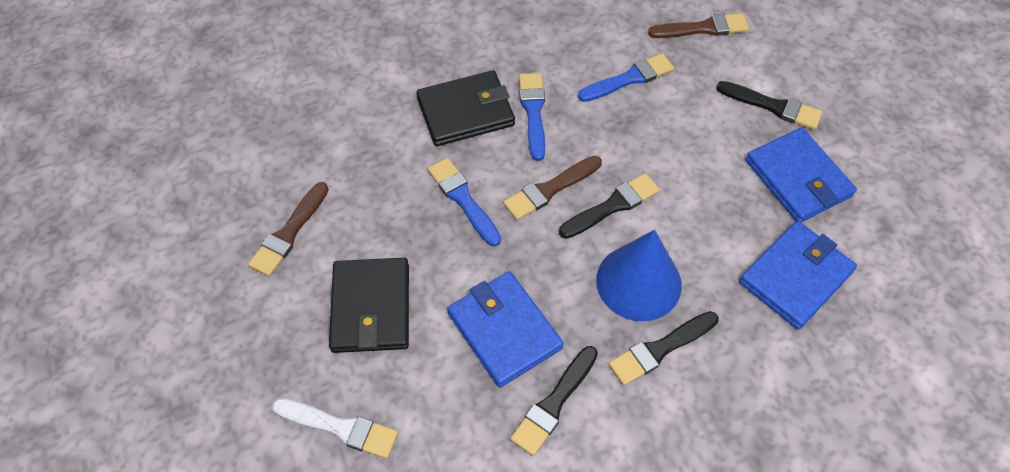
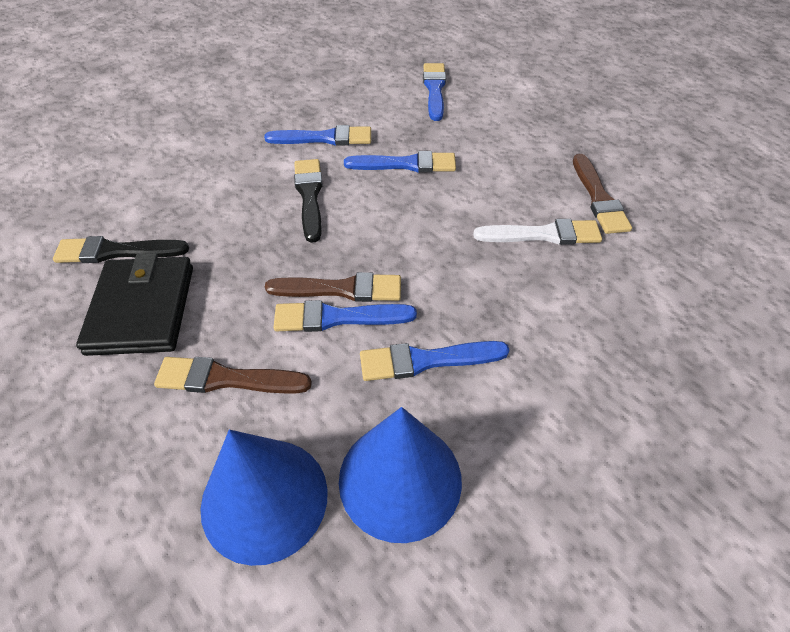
black brush: 4 -> 2
black wallet: 2 -> 1
blue brush: 3 -> 5
blue cone: 1 -> 2
blue wallet: 3 -> 0

